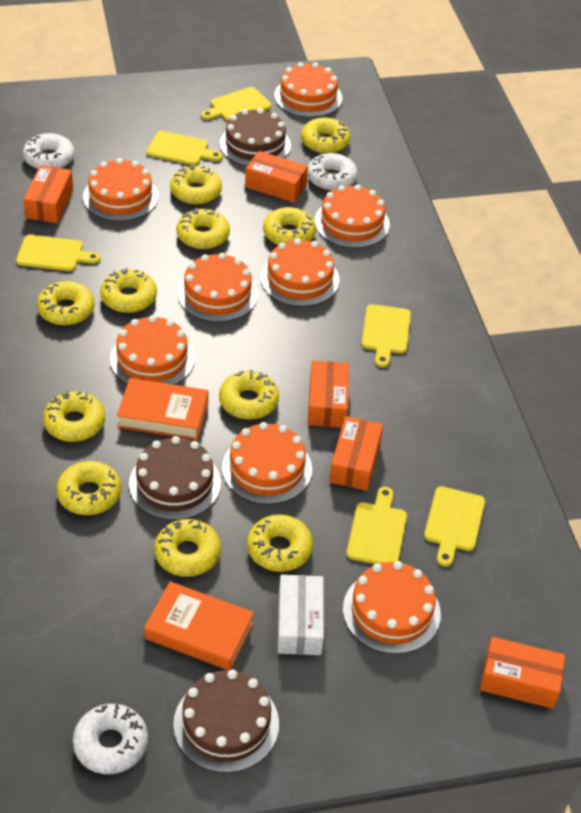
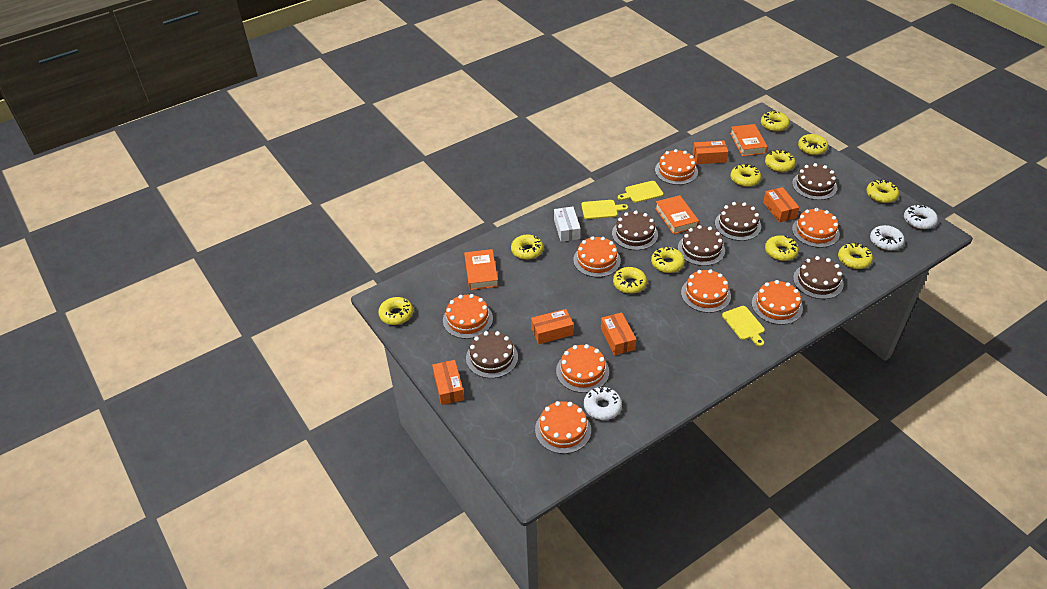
brown cake: 3 -> 6
orange book: 2 -> 3
yellow cutting board: 6 -> 3

